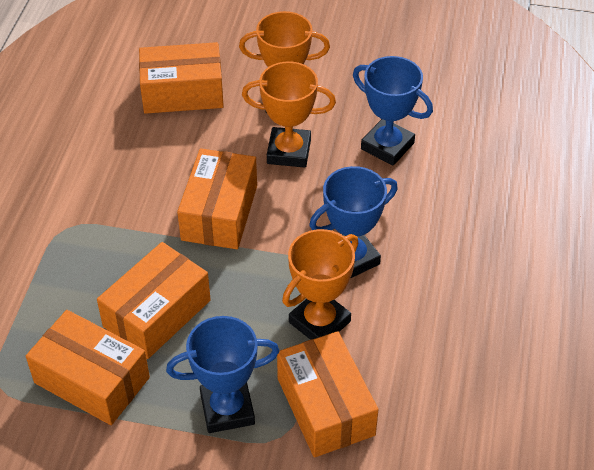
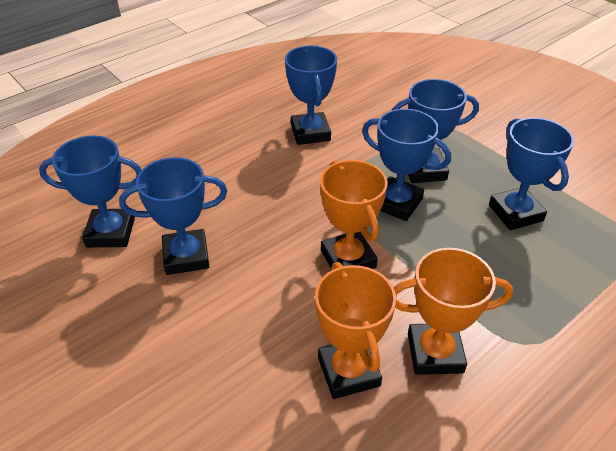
blue trophy: 3 -> 6
orange box: 5 -> 0

